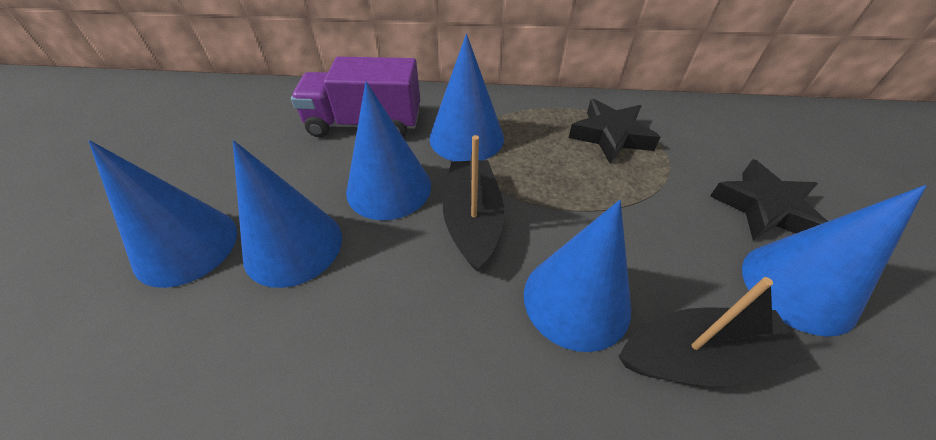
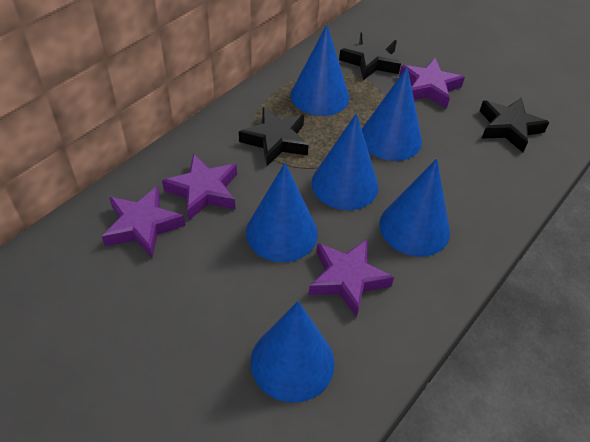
black boat: 2 -> 0
black star: 2 -> 3
purple star: 0 -> 4
purple truck: 1 -> 0

